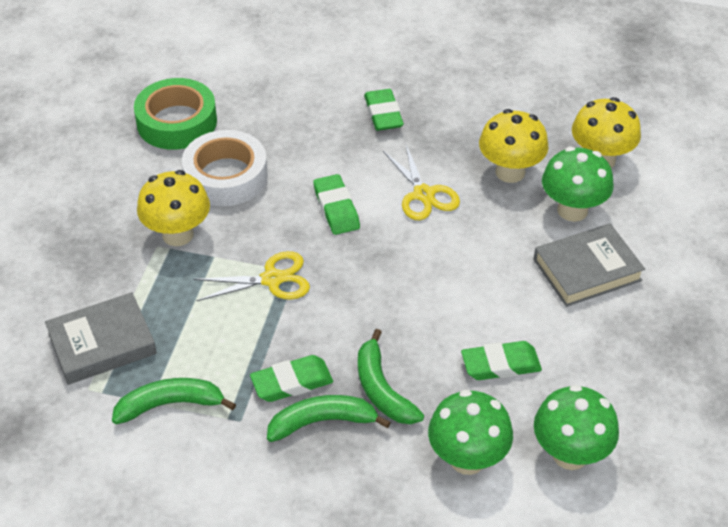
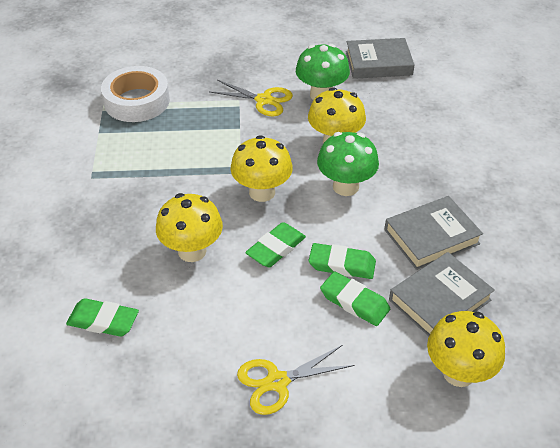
green banana: 3 -> 0
green mushroom: 3 -> 2
green tape: 1 -> 0
grey book: 2 -> 3
yellow mushroom: 3 -> 4

